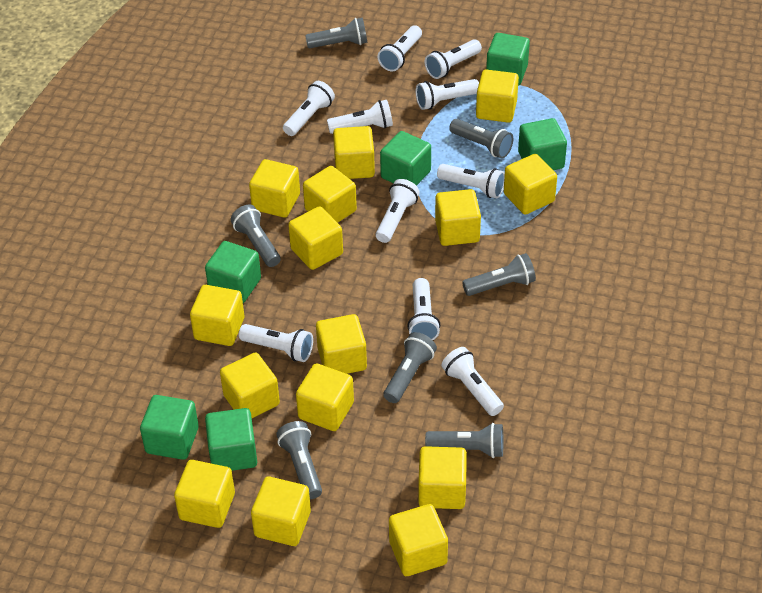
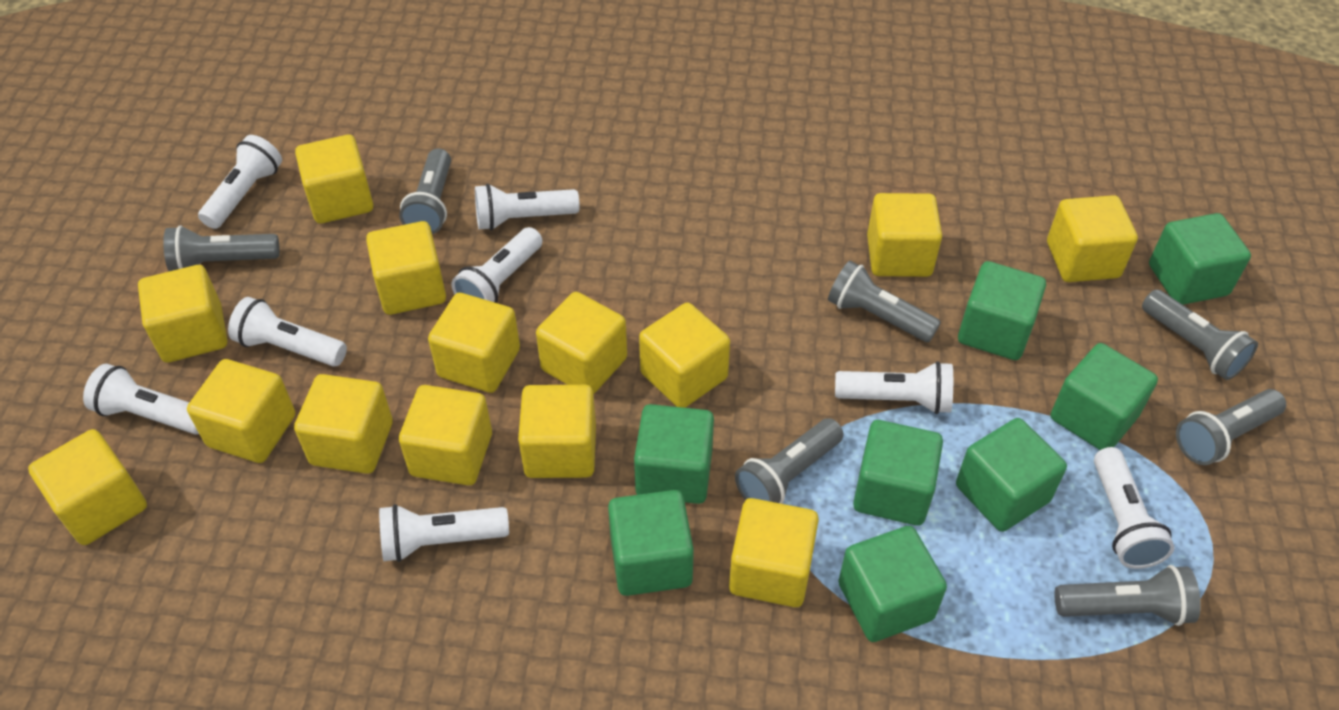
green cube: 6 -> 8
white flashlight: 10 -> 8
yellow cube: 15 -> 14

